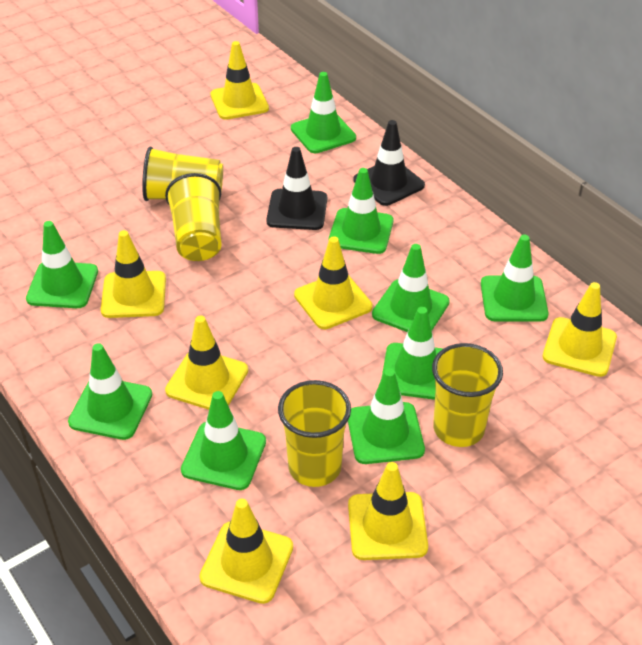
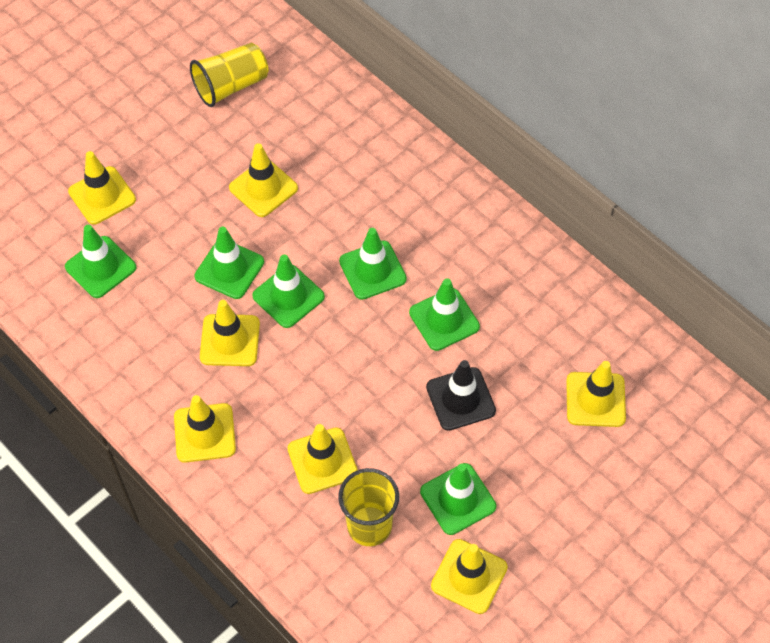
black traffic cone: 2 -> 1
green traffic cone: 9 -> 6
yellow cup: 4 -> 2

